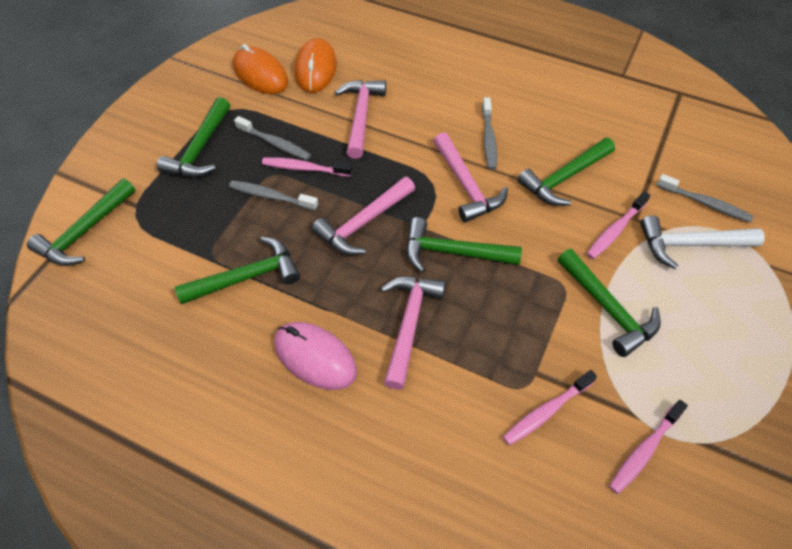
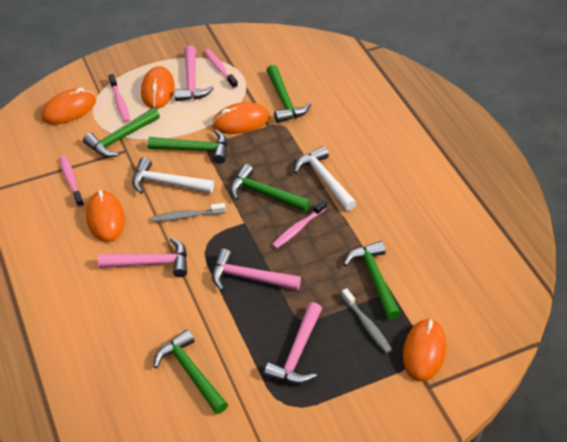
grey toothbrush: 4 -> 2
orange mouse: 2 -> 5
pink mouse: 1 -> 0
white hammer: 1 -> 2

